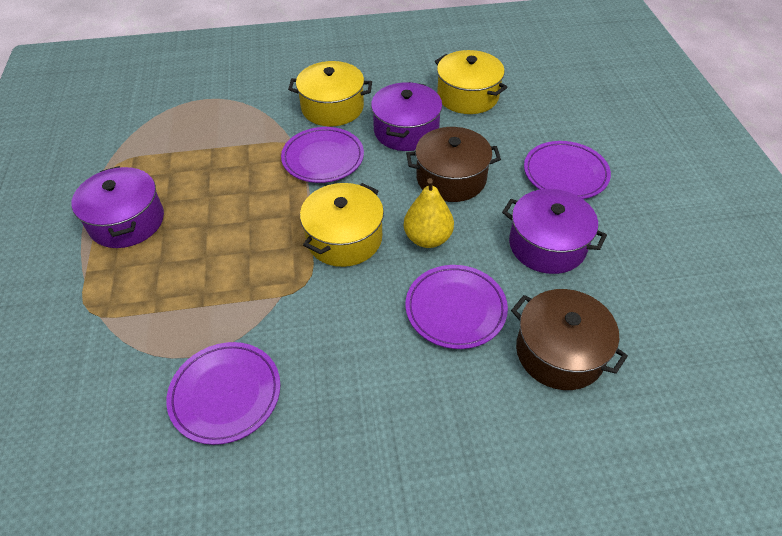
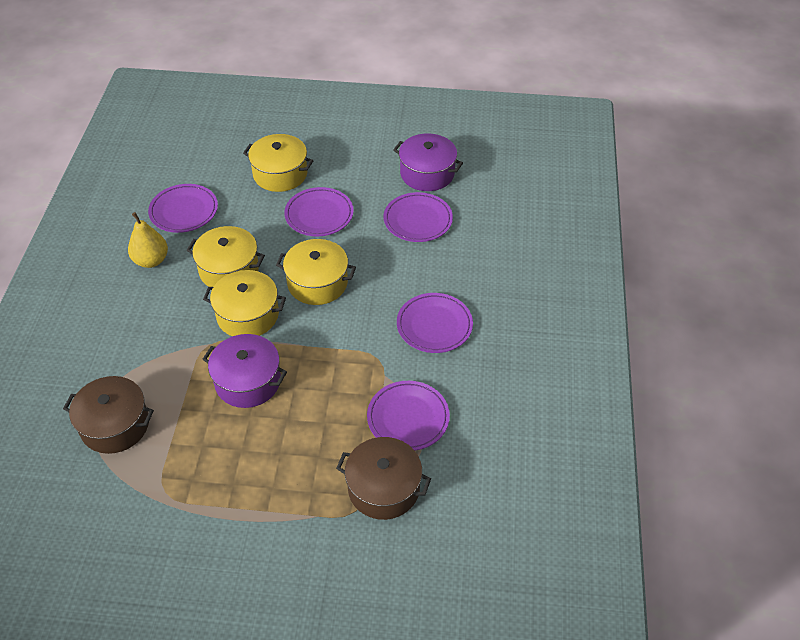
purple plate: 4 -> 5
purple pot: 3 -> 2
yellow pot: 3 -> 4

